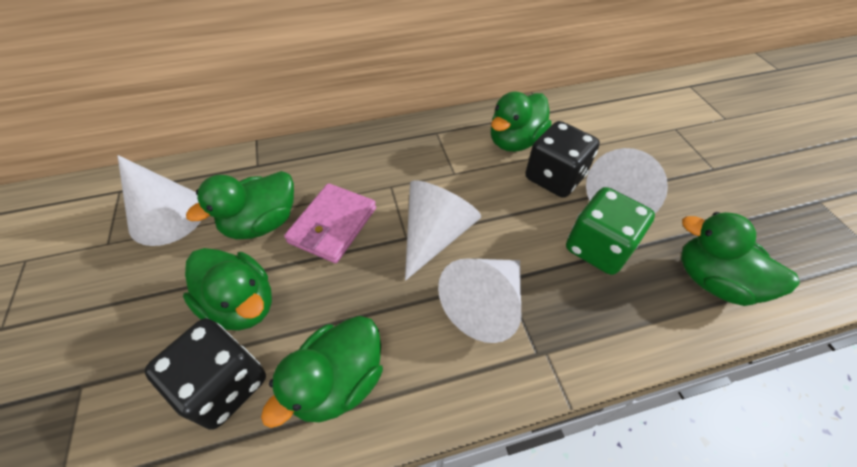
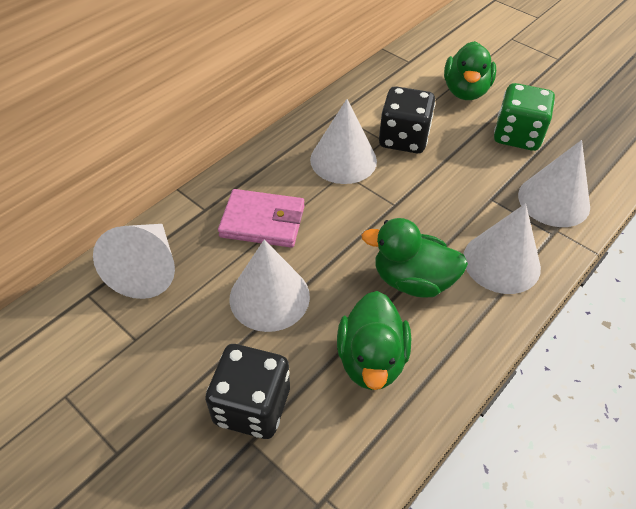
green duck: 5 -> 3
white cone: 4 -> 5

